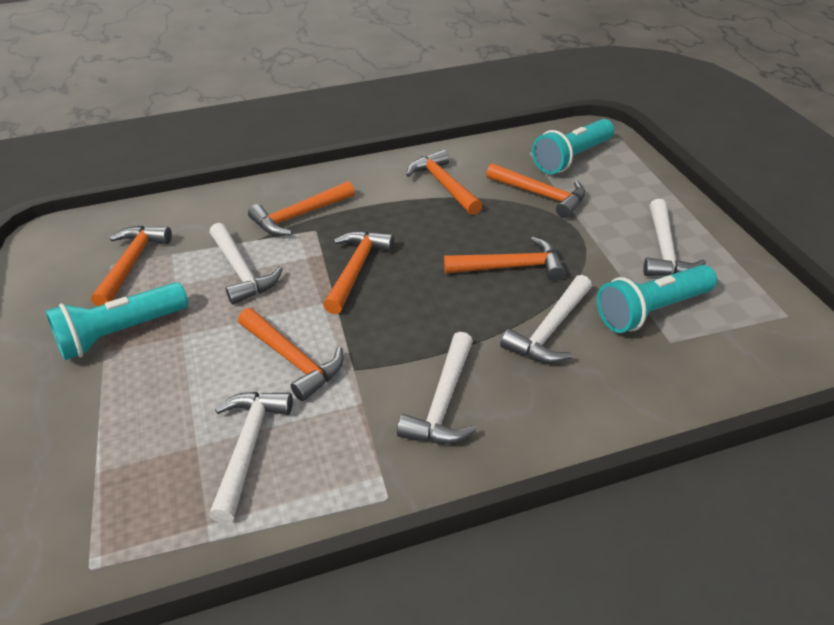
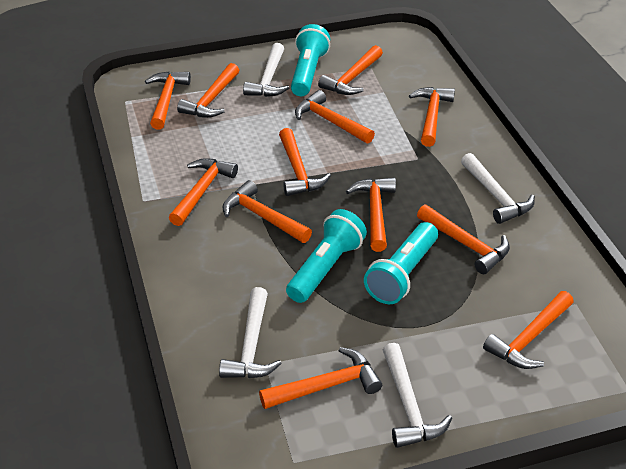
orange hammer: 7 -> 12
white hammer: 5 -> 4

